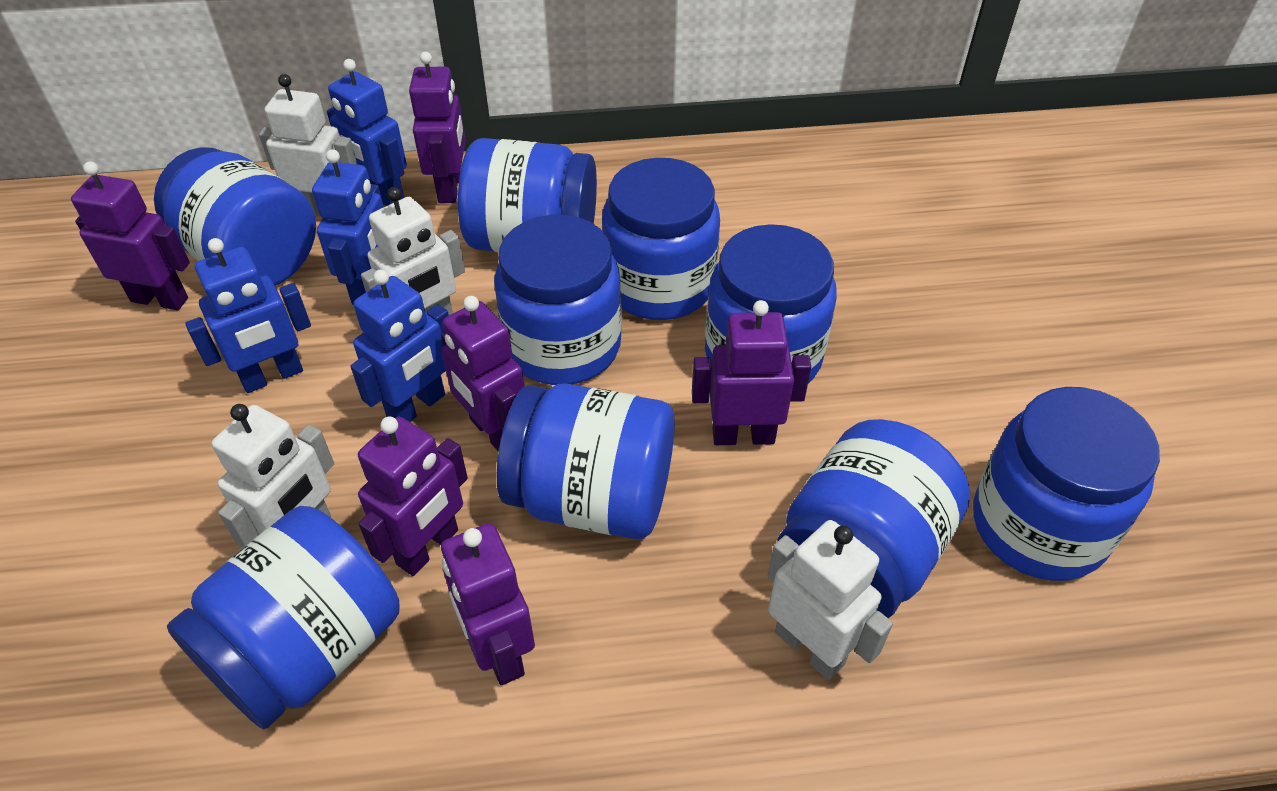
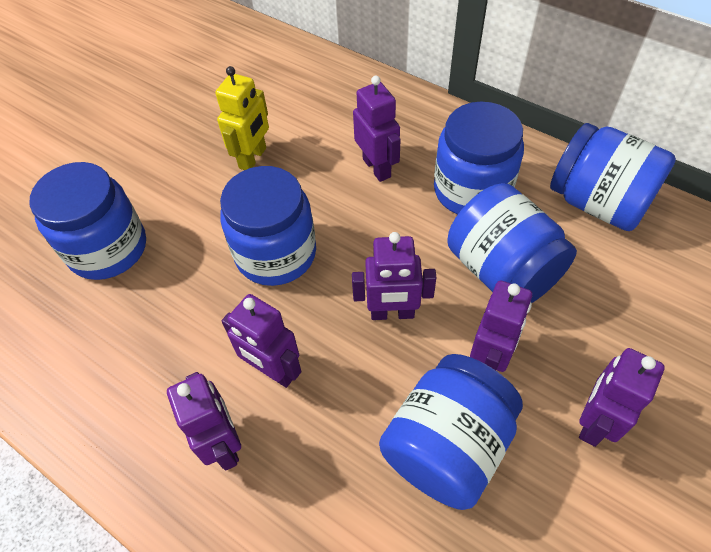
blue jar: 9 -> 6
blue robot: 4 -> 0
white robot: 4 -> 0
yellow robot: 0 -> 1

